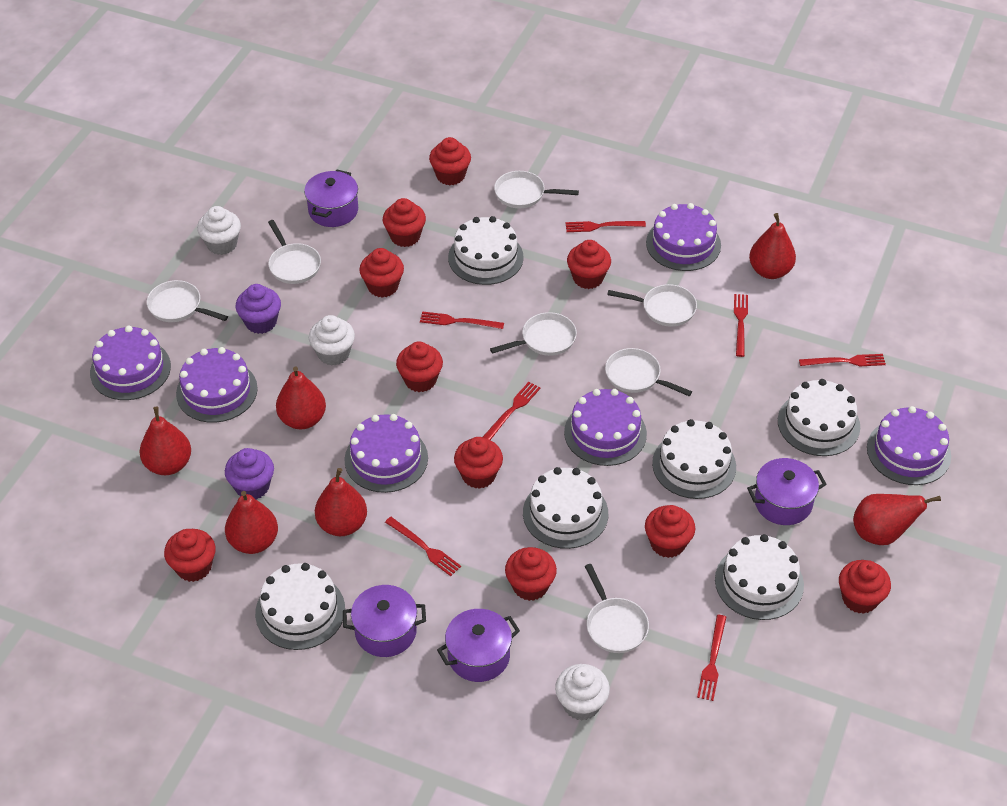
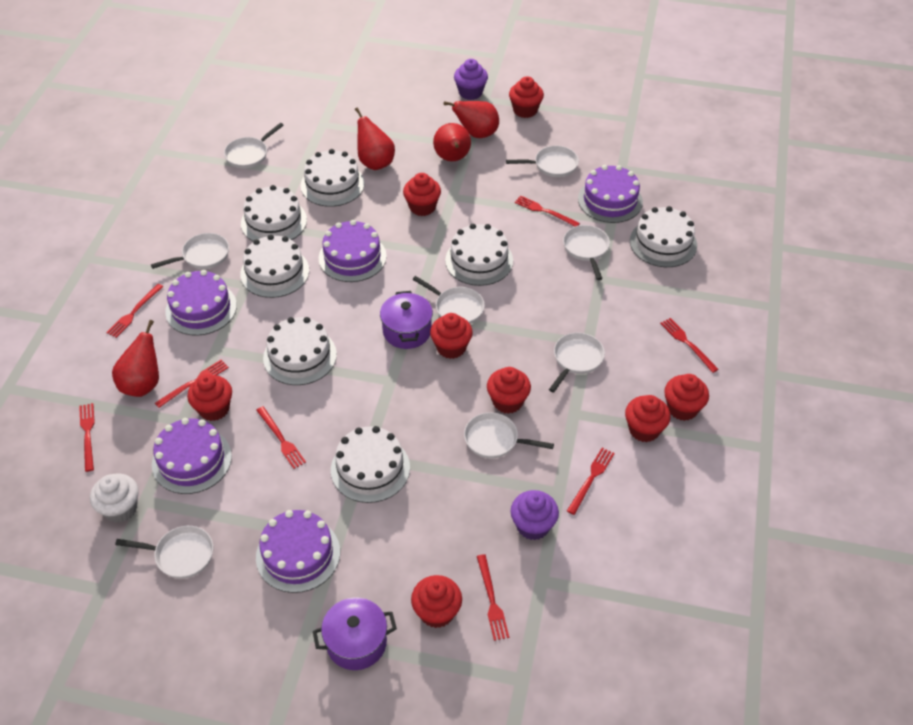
purple cake: 6 -> 5
purple pot: 4 -> 2
red cupcake: 10 -> 8
red fork: 7 -> 8
red pear: 6 -> 4
white cake: 6 -> 7
white cupcake: 3 -> 1
white pan: 7 -> 8

